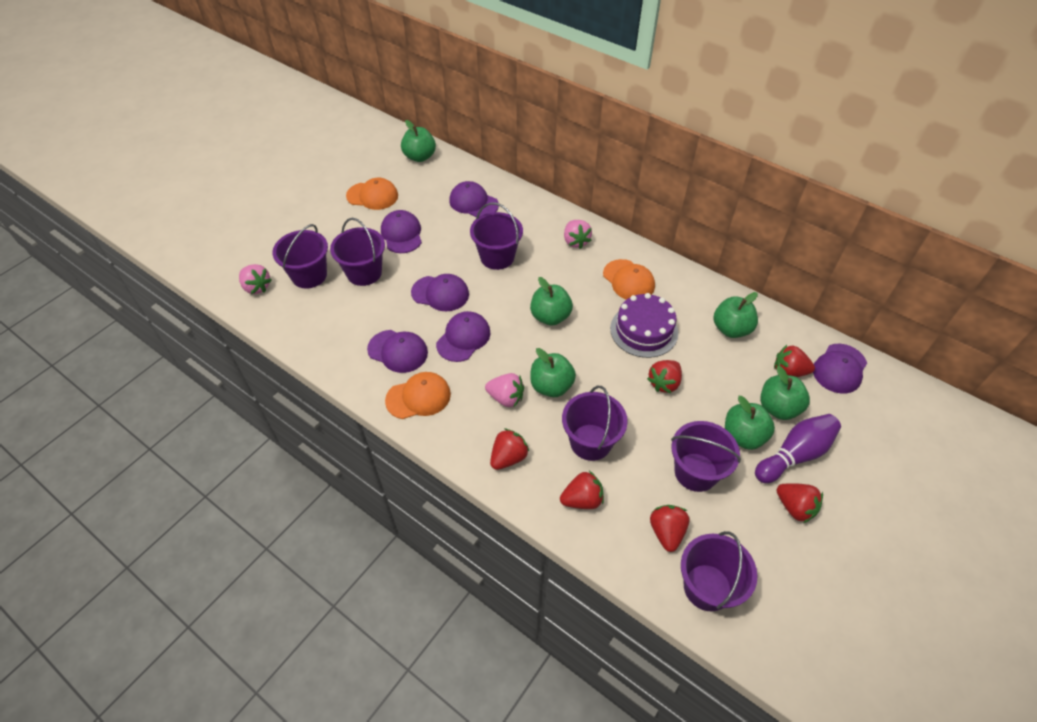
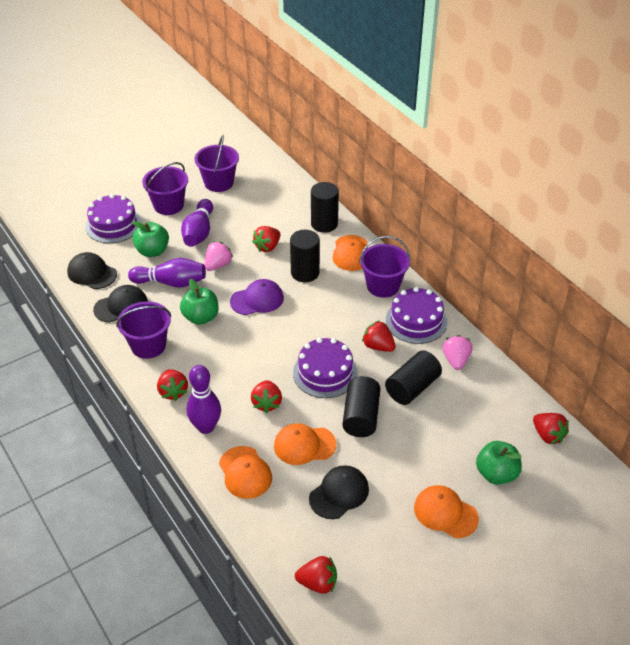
black cap: 0 -> 3
black cylinder: 0 -> 4
green apple: 6 -> 3
orange cap: 3 -> 4
pink strawberry: 3 -> 2
purple bowling pin: 1 -> 3
purple bucket: 6 -> 4
purple cake: 1 -> 3
purple cap: 6 -> 1

